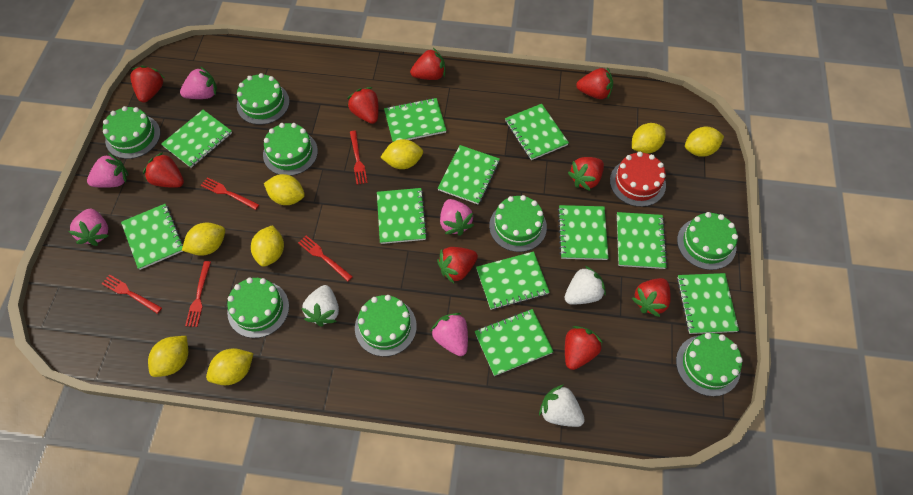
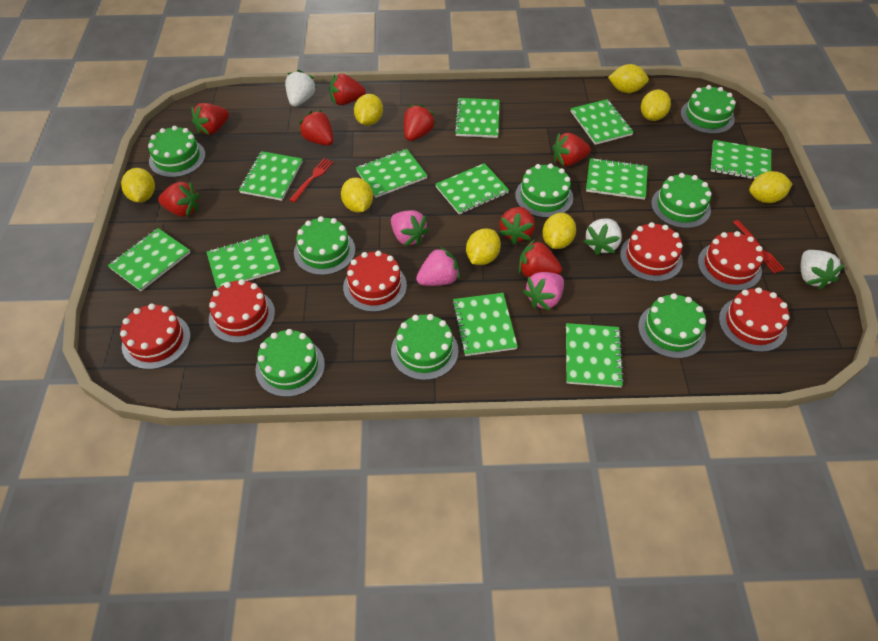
pink strawberry: 5 -> 3
red cake: 1 -> 6
red fork: 5 -> 2
red strawberry: 9 -> 8

